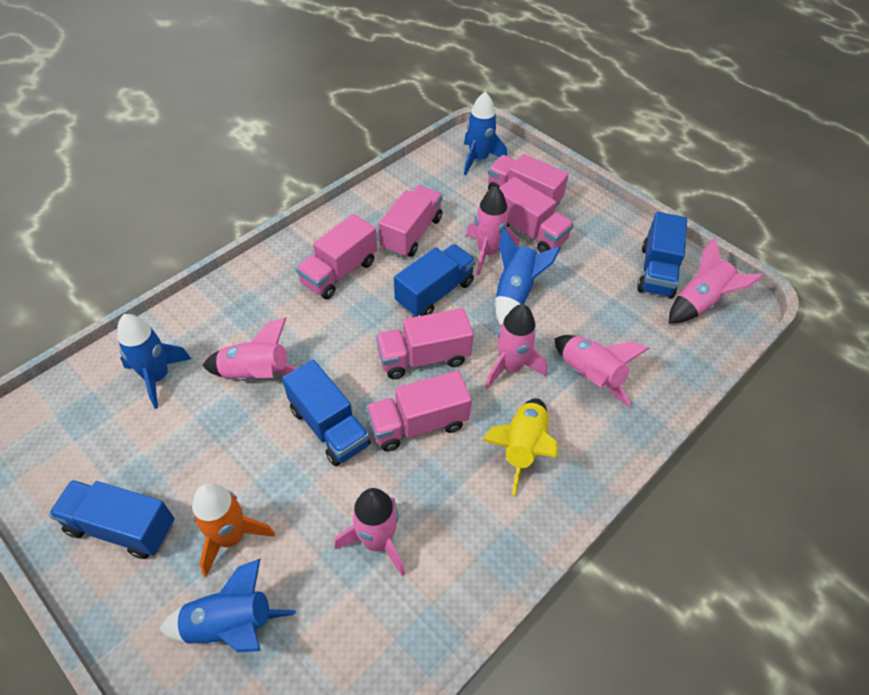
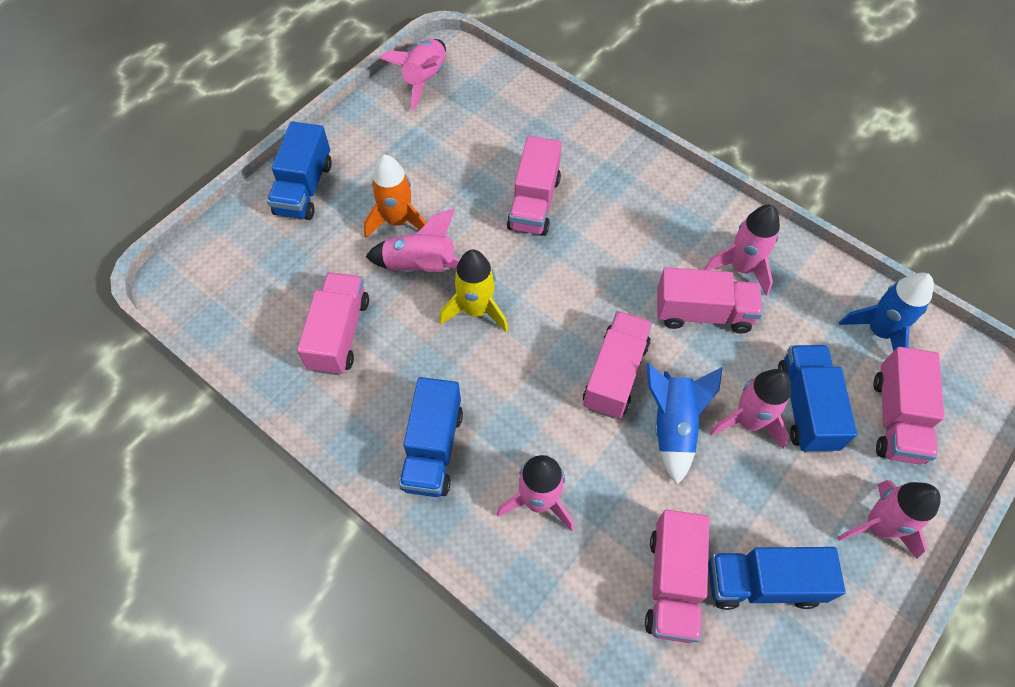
blue rocket: 4 -> 2

